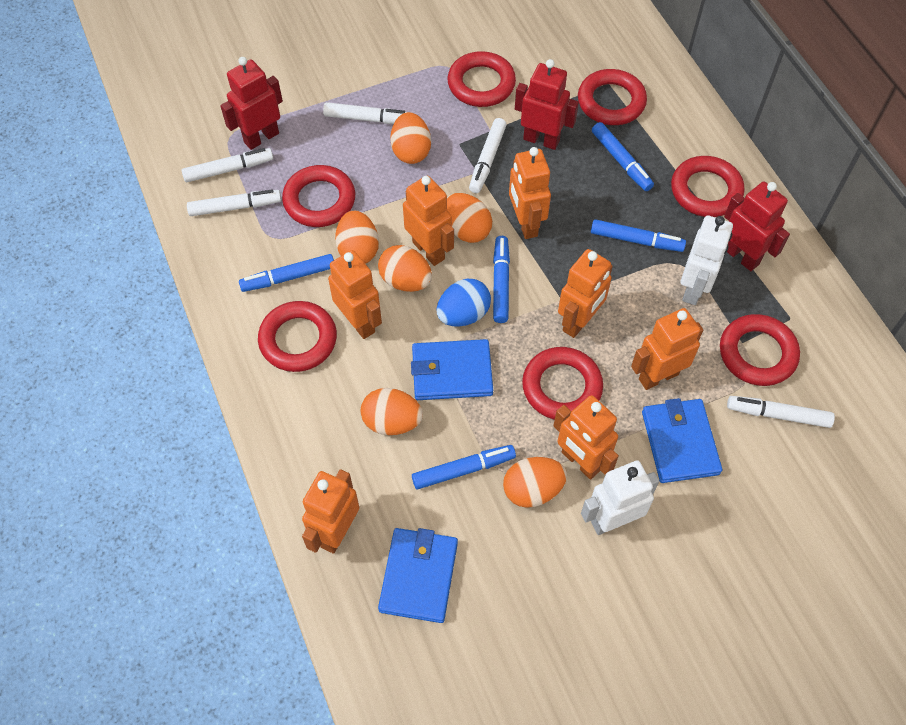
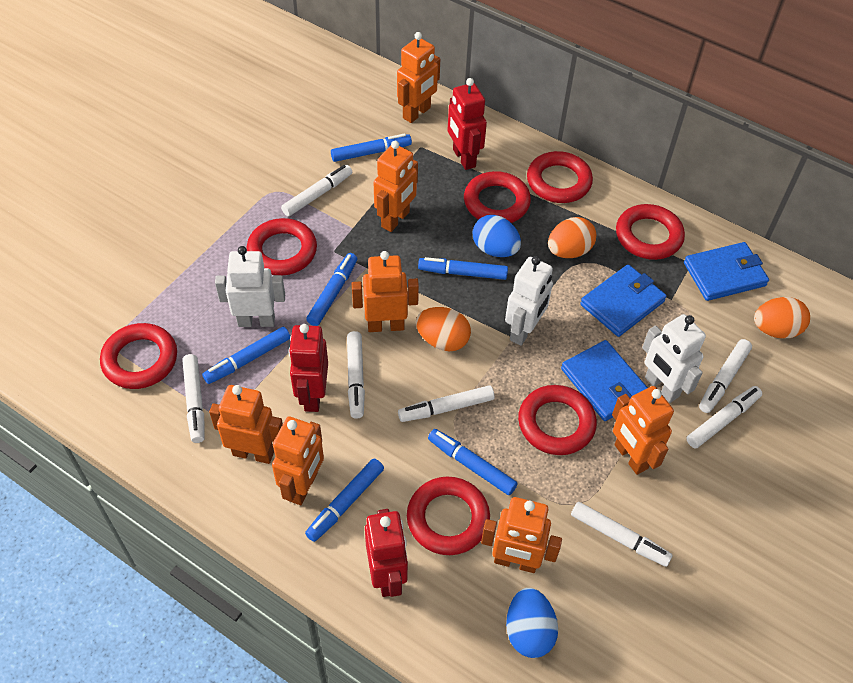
blue egg: 1 -> 2
blue marker: 5 -> 6
orange egg: 6 -> 3
white marker: 5 -> 7
white robot: 2 -> 3

